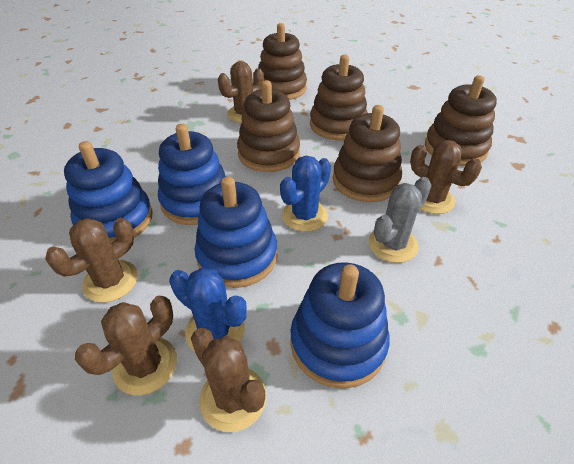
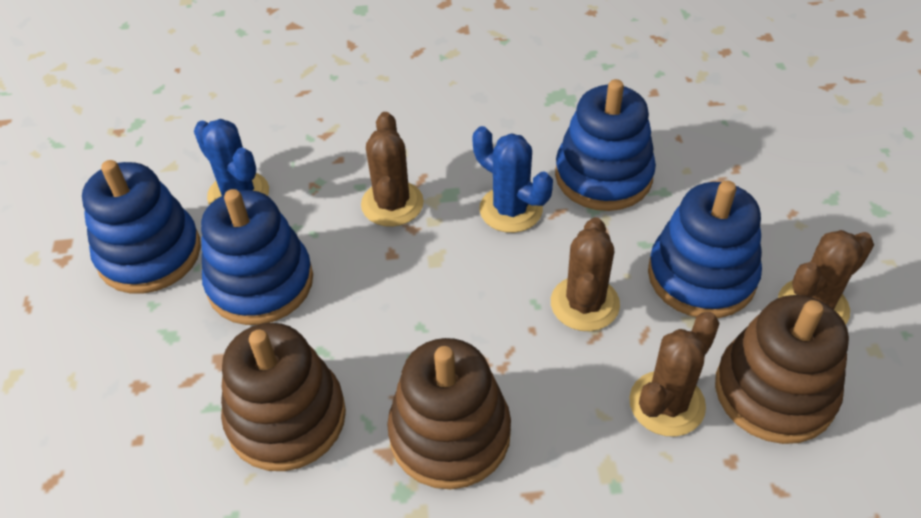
brown cactus: 5 -> 4
brown stacking toy: 5 -> 3
grey cactus: 1 -> 0

